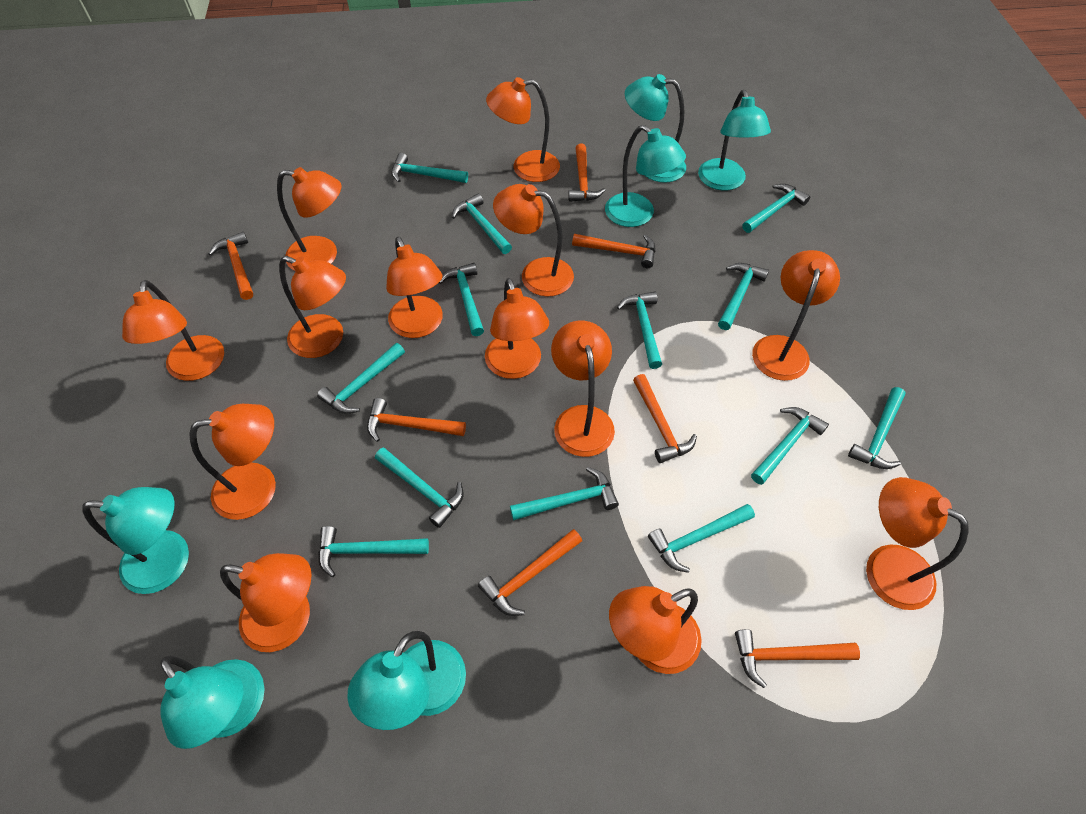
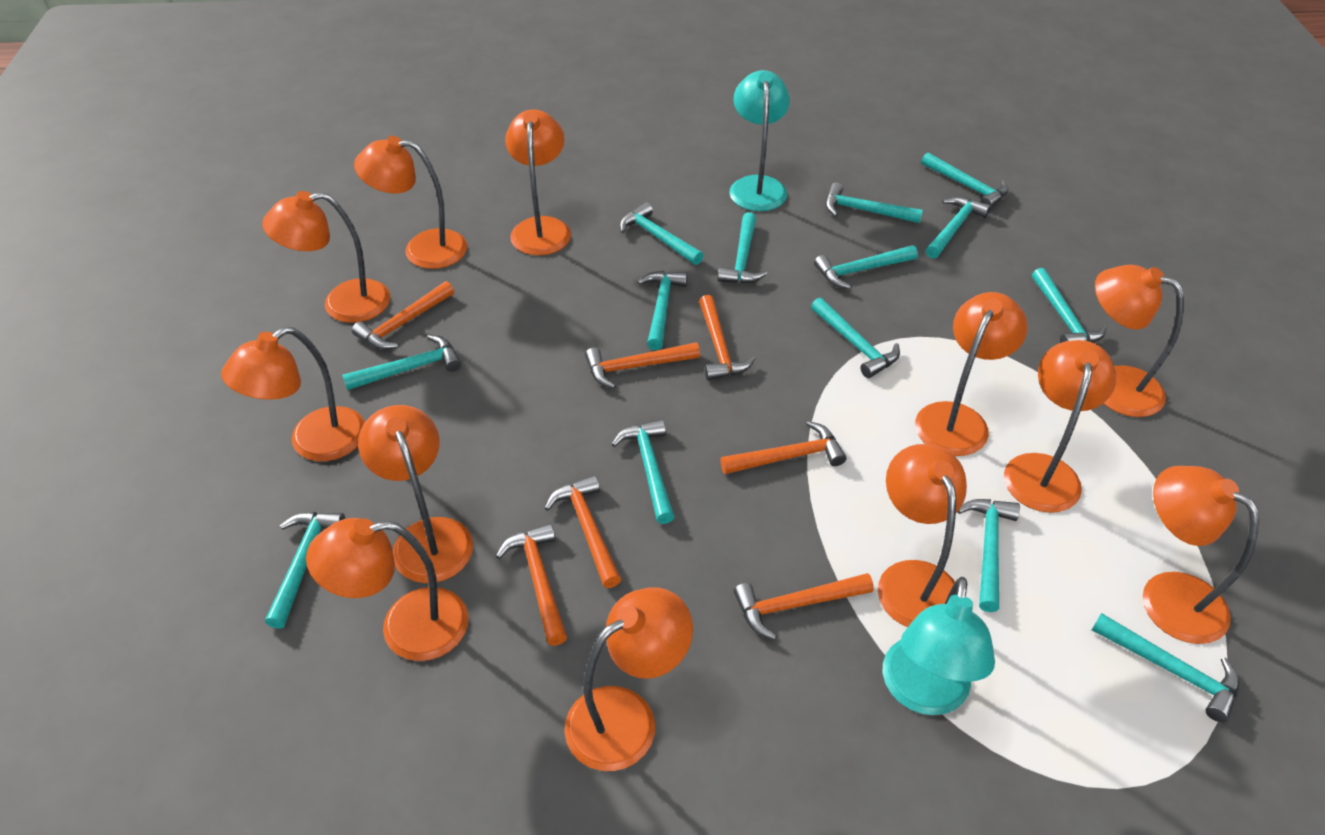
orange lamp: 13 -> 12
turquoise hammer: 13 -> 14
turquoise lamp: 6 -> 2

